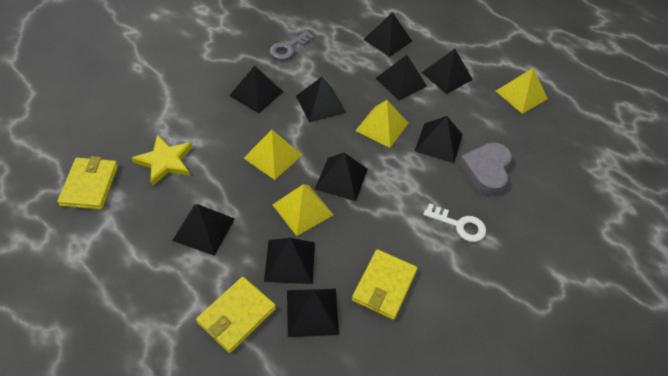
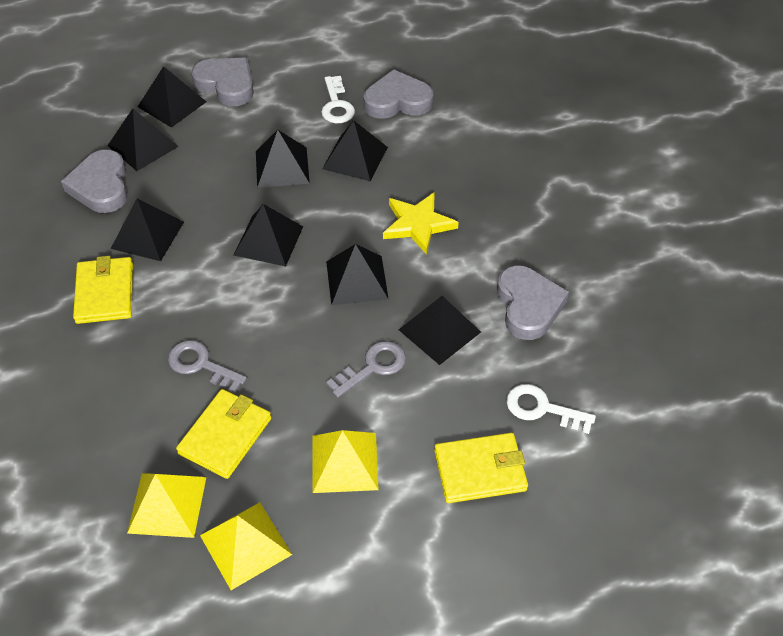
black pyramid: 10 -> 8
grey heart: 1 -> 4
grey key: 1 -> 2
white key: 1 -> 2
yellow pyramid: 4 -> 3

